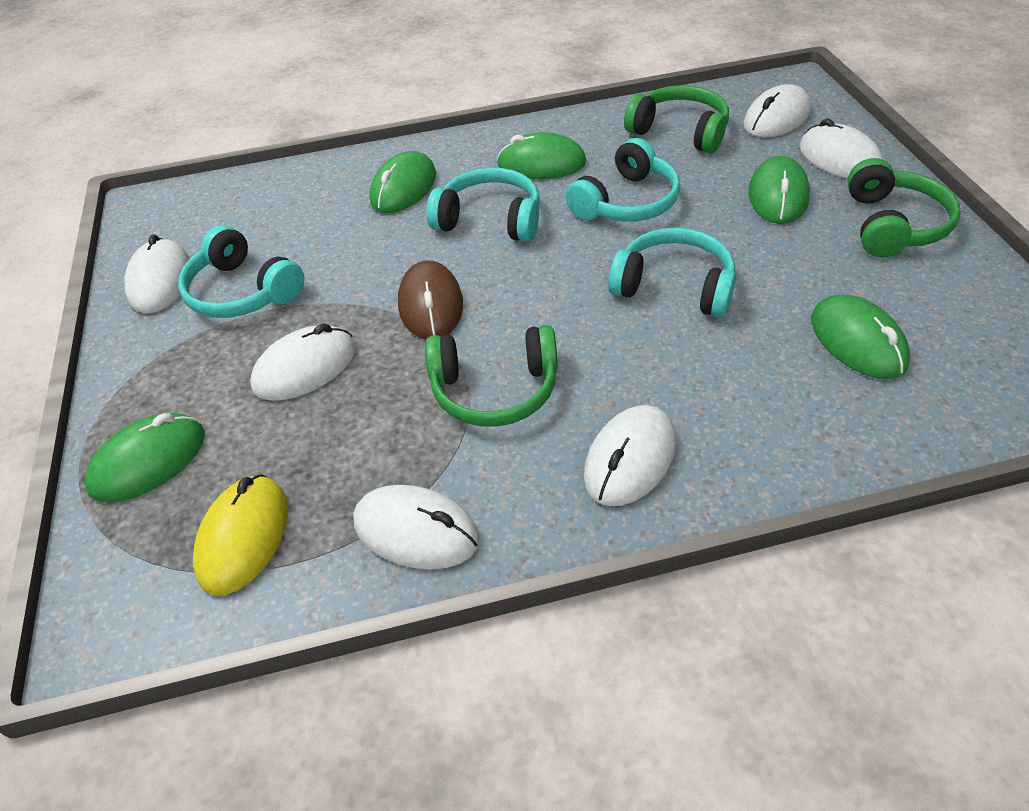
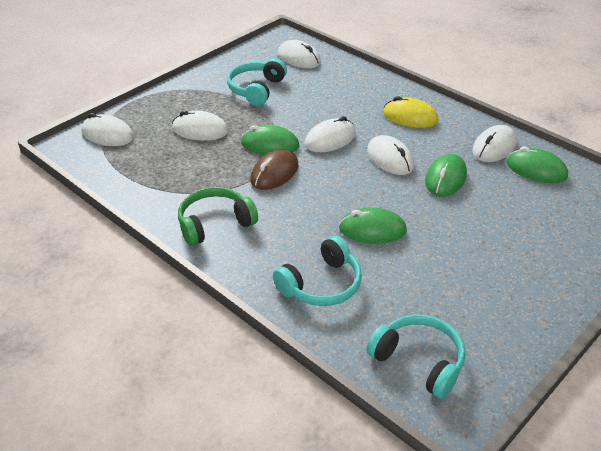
green headphones: 3 -> 1
green mouse: 5 -> 4
turquoise headphones: 4 -> 3

